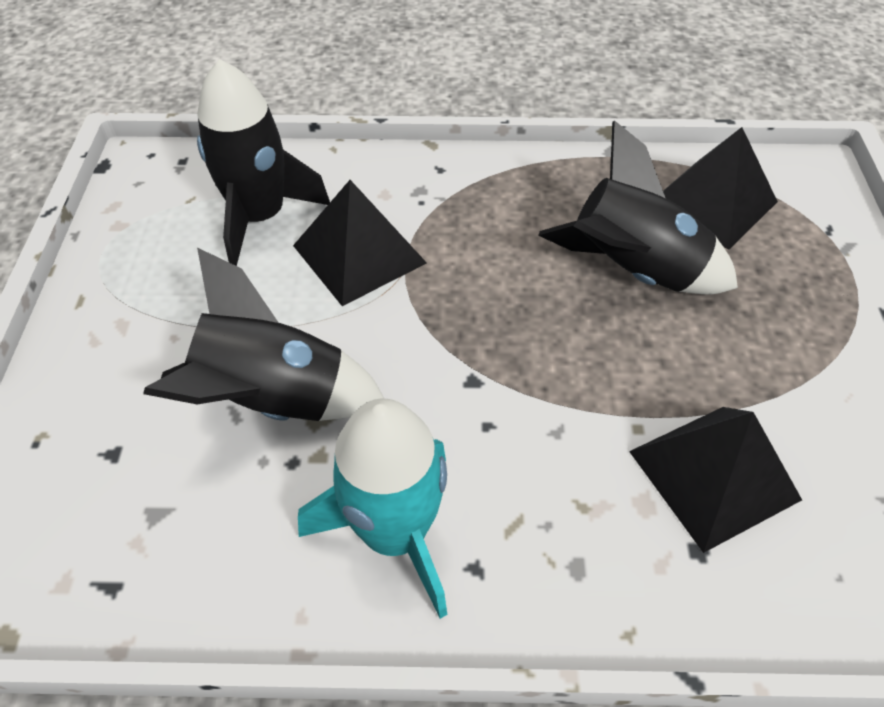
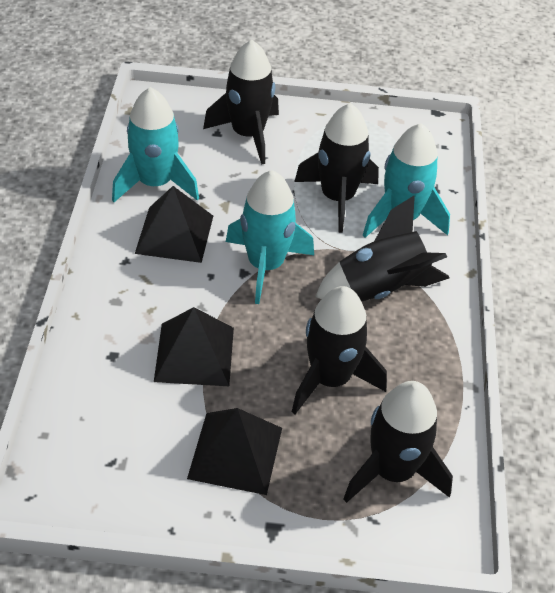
black rocket: 3 -> 5
turquoise rocket: 1 -> 3

